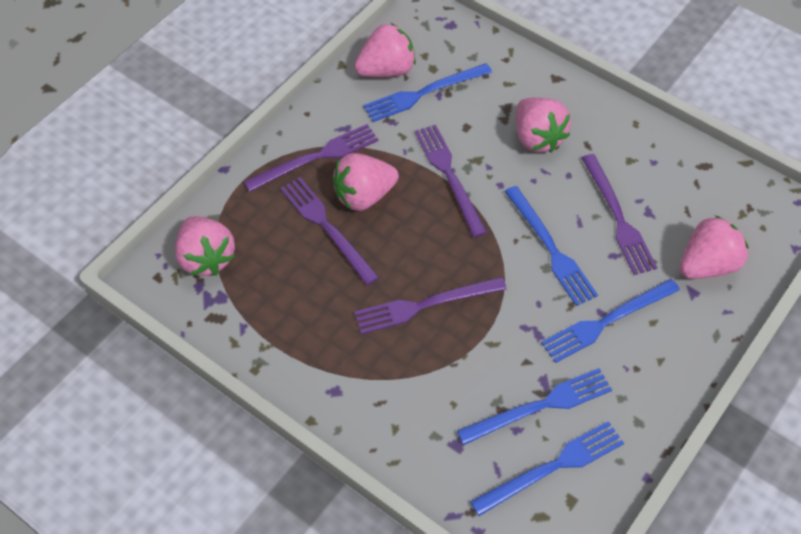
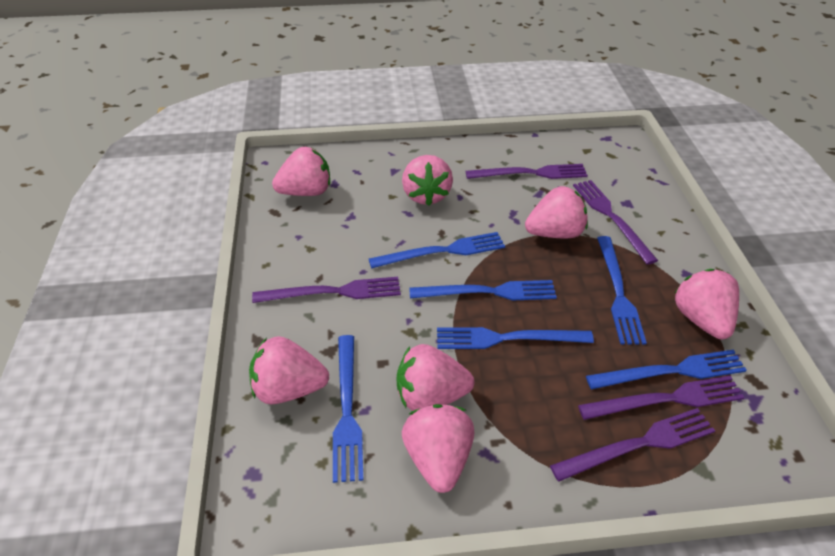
blue fork: 5 -> 6
pink strawberry: 5 -> 7

